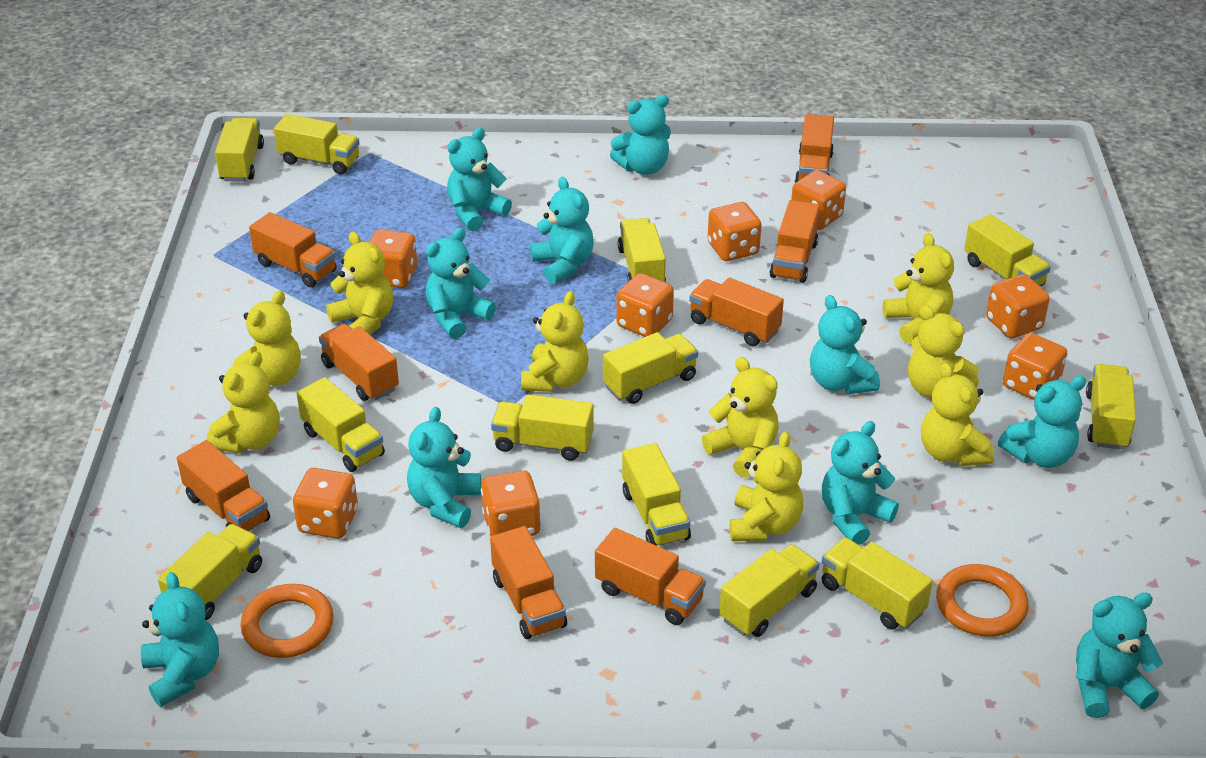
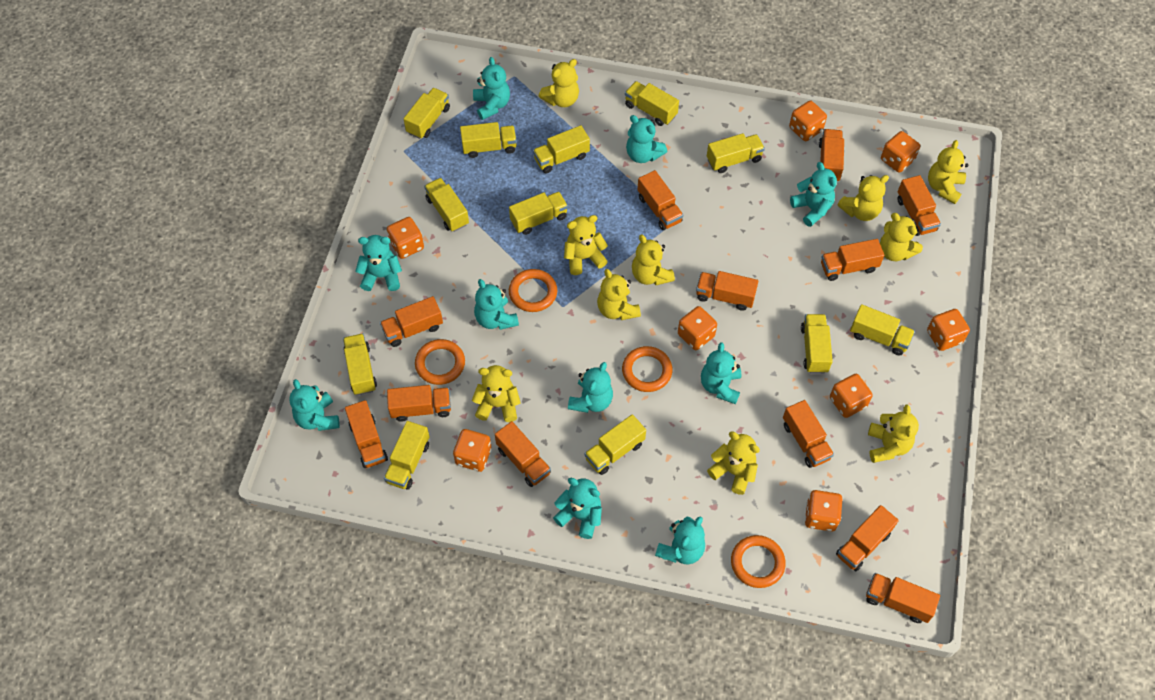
orange ring: 2 -> 4
orange truck: 8 -> 12
yellow teddy bear: 9 -> 10

